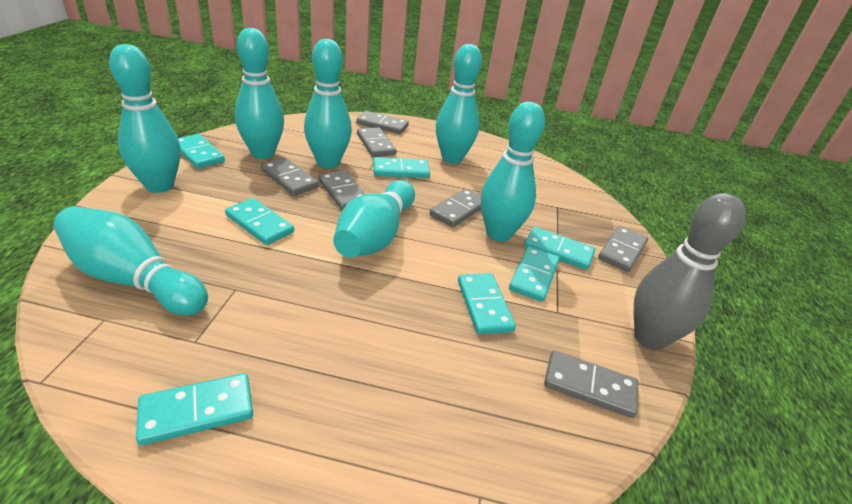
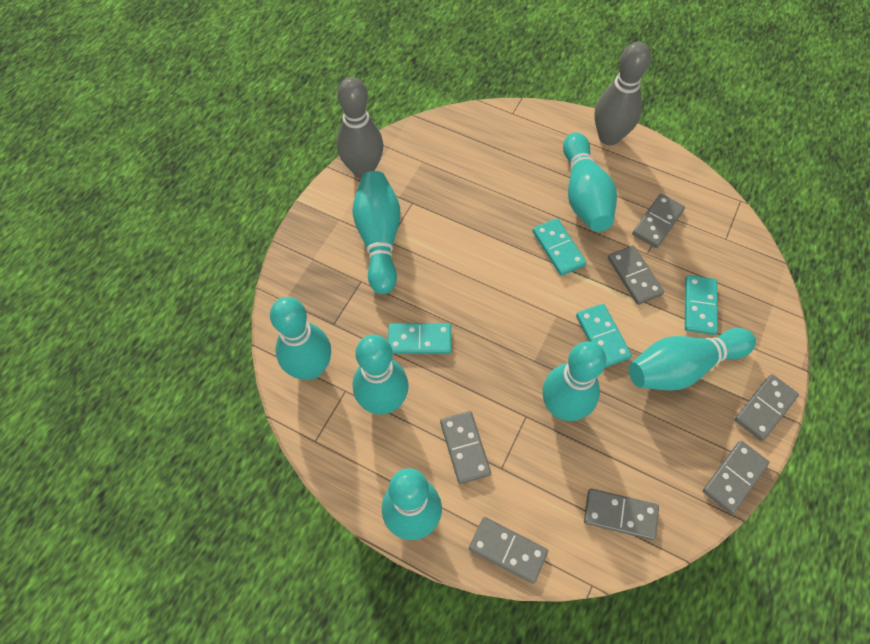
grey bowling pin: 1 -> 2
turquoise domino: 7 -> 4

